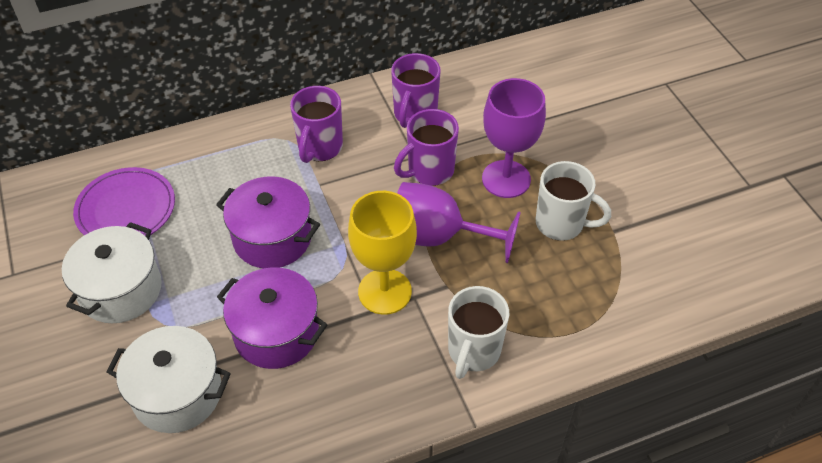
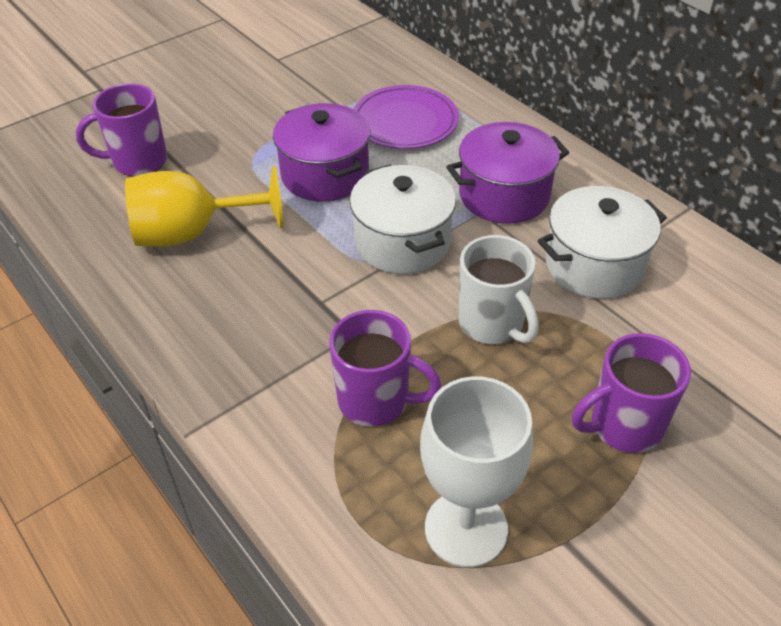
purple goblet: 2 -> 0
white goblet: 0 -> 1
white mug: 2 -> 1

